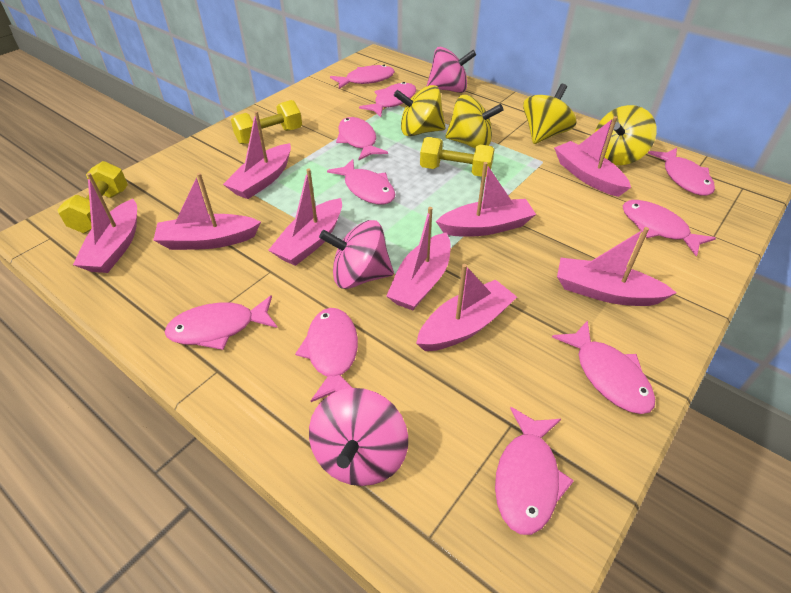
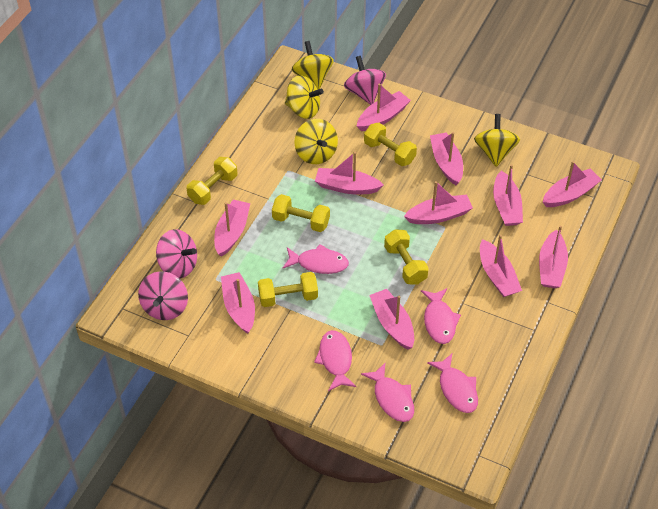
pink boat: 9 -> 11
pink fish: 10 -> 5
yellow dumbbell: 3 -> 5

